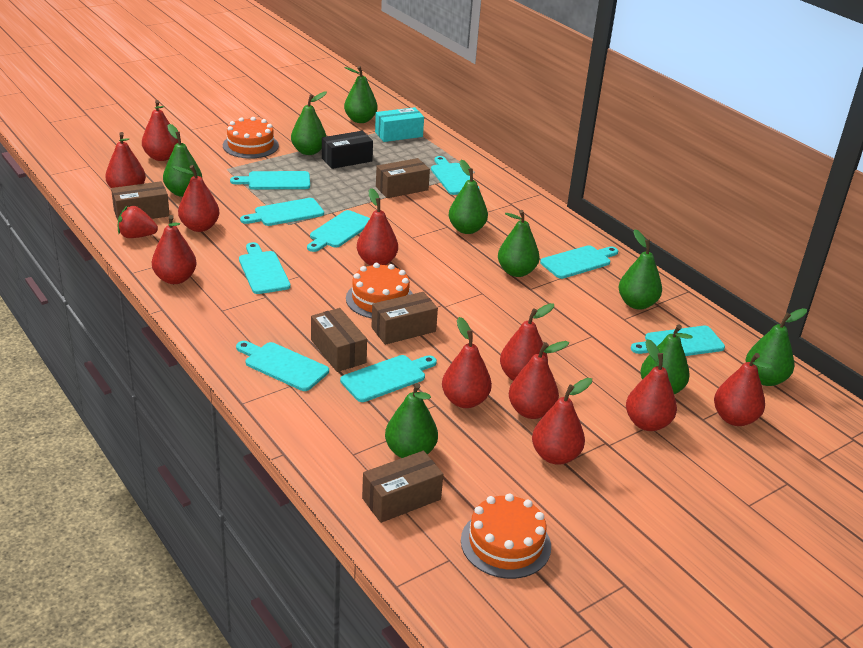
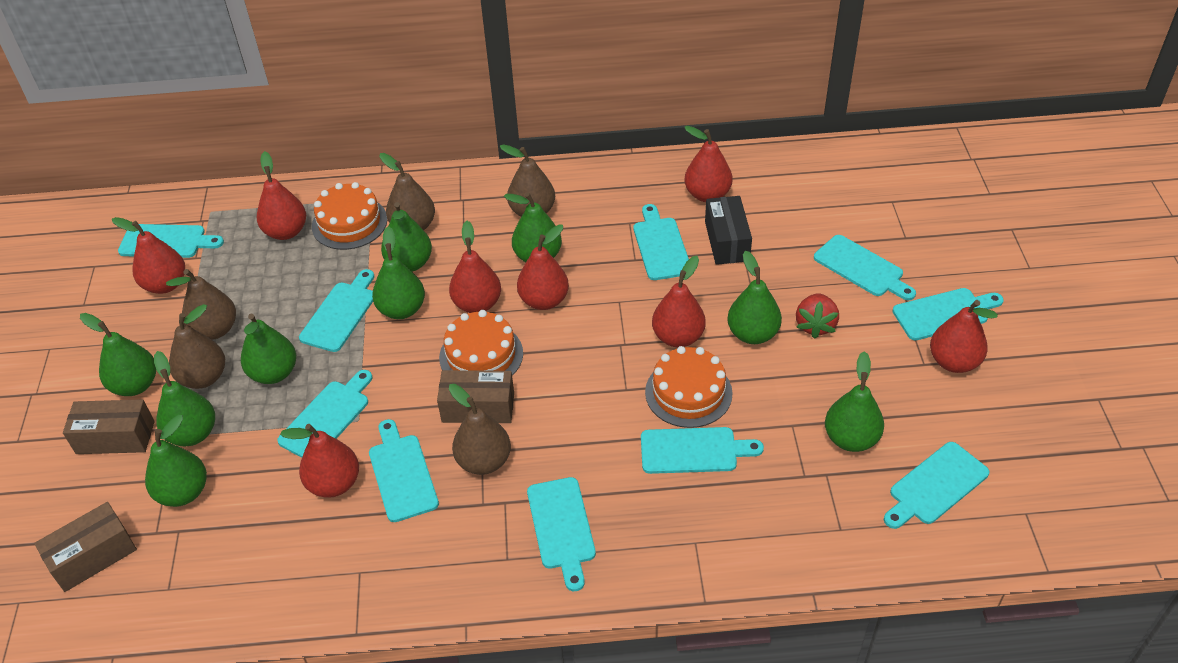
brown box: 5 -> 3
brown pear: 0 -> 5
red pear: 11 -> 8
turquoise box: 1 -> 0
turquoise cutting board: 9 -> 10

